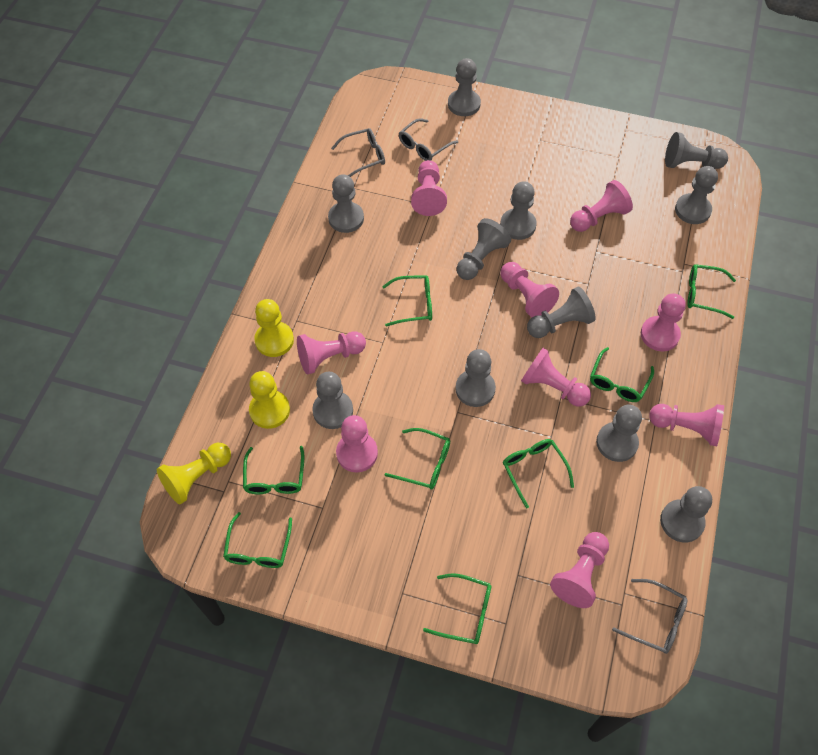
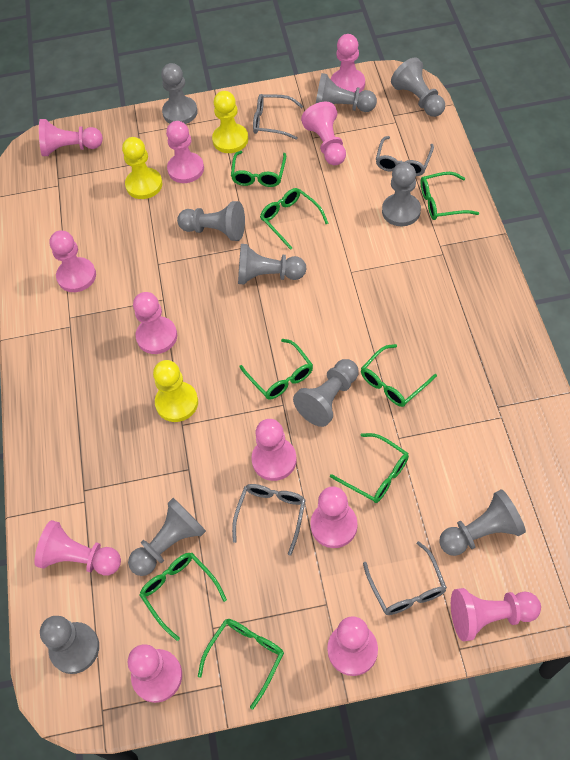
grey glasses: 3 -> 4
grey pawn: 11 -> 10
pink pawn: 9 -> 12

